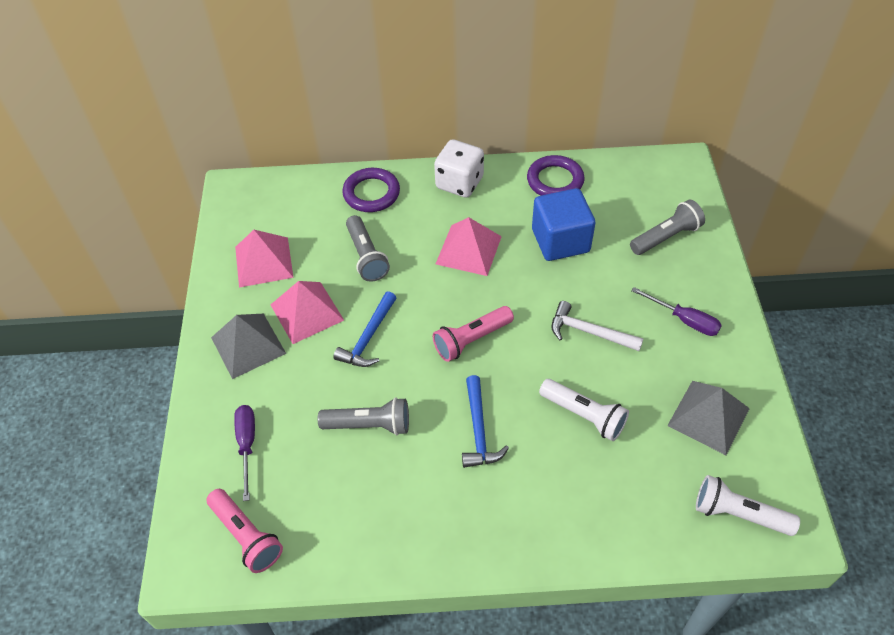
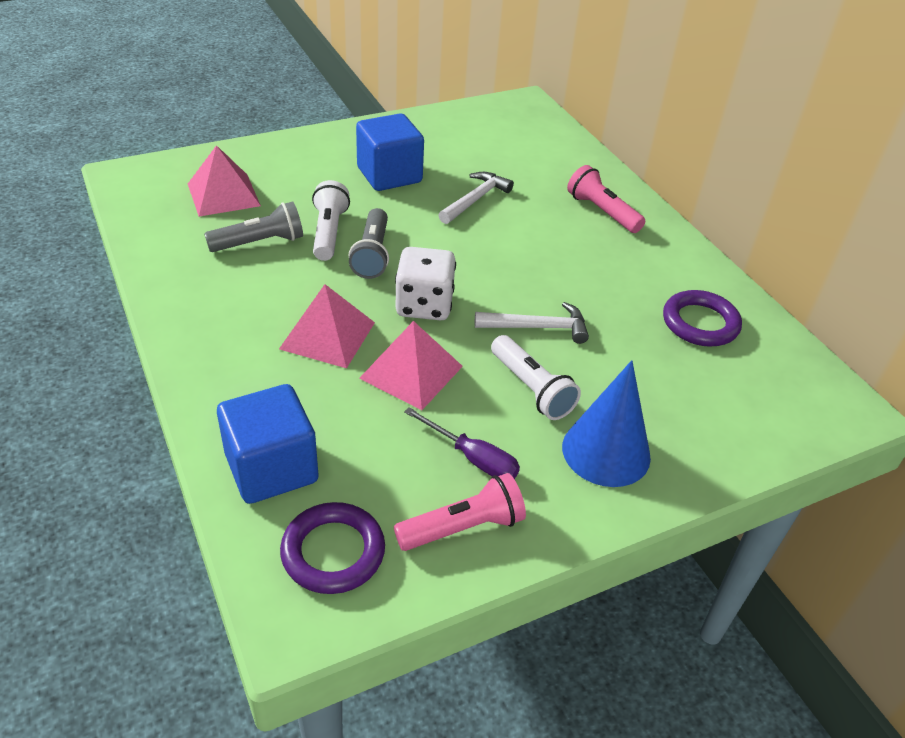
blue cone: 0 -> 1
blue cube: 1 -> 2
blue hammer: 2 -> 0
grey flashlight: 3 -> 2
grey pyramid: 2 -> 0
purple screwdriver: 2 -> 1
white hammer: 1 -> 2

